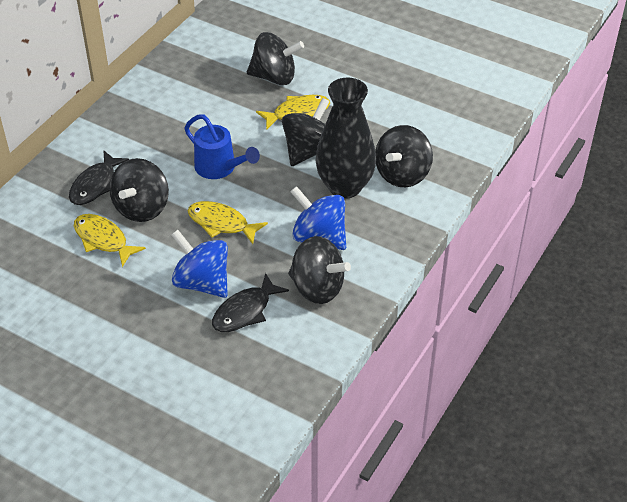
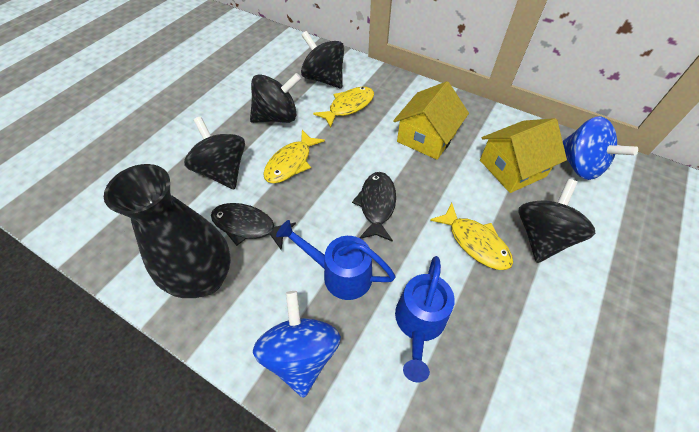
black spinning top: 5 -> 4
blue watering can: 1 -> 2
yellow house: 0 -> 2

